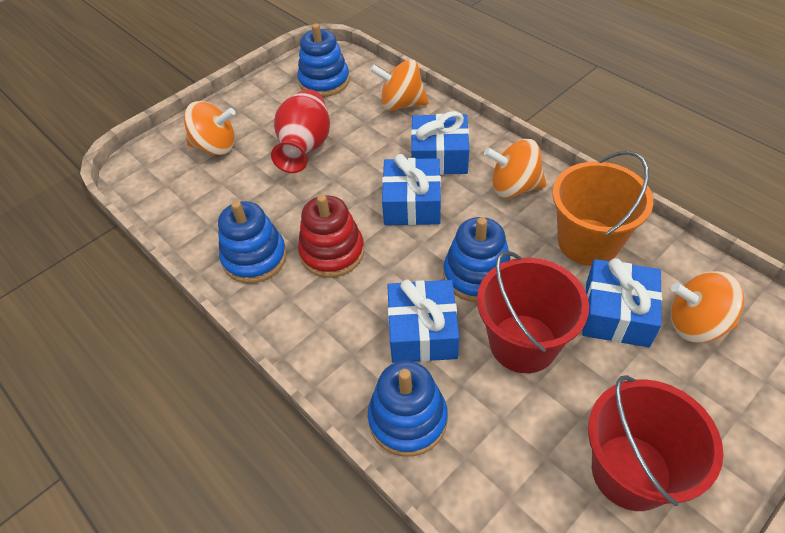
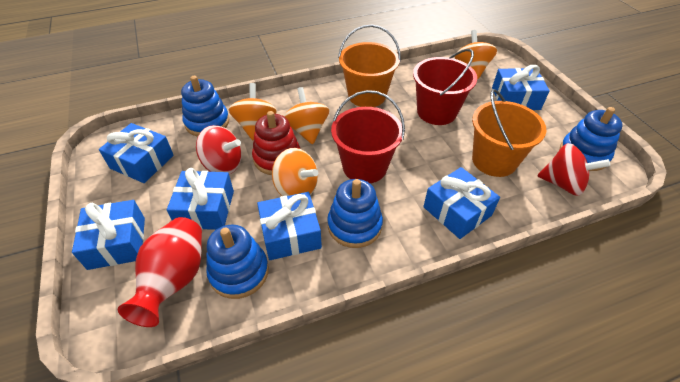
blue gift: 4 -> 6
orange bucket: 1 -> 2
red spinning top: 0 -> 2

